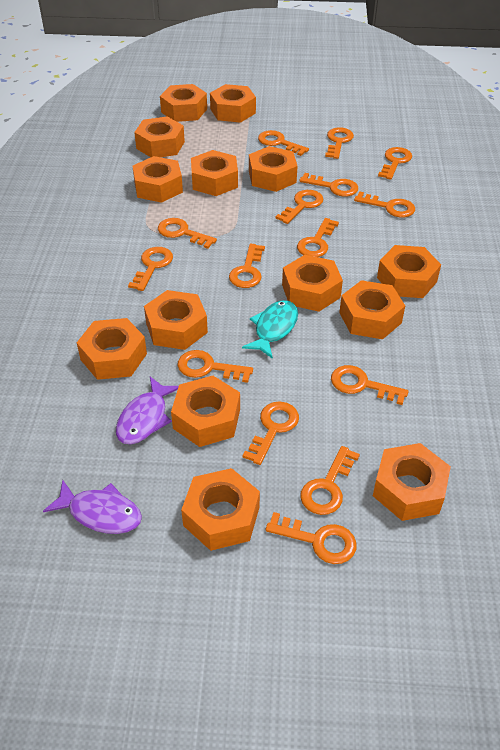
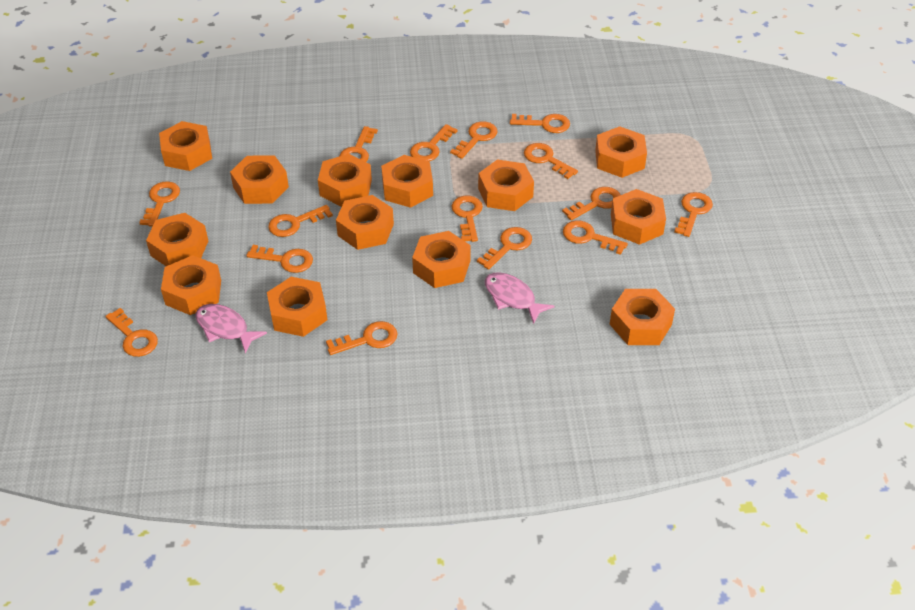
orange nut: 14 -> 13
pink fish: 0 -> 2
purple fish: 2 -> 0
turquoise fish: 1 -> 0

